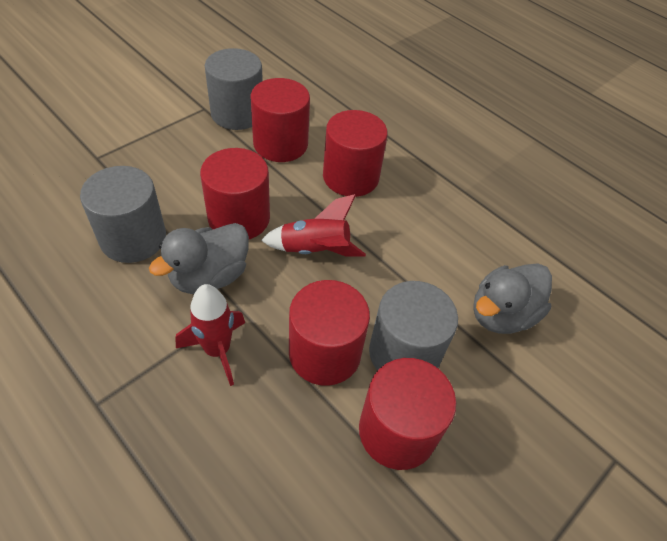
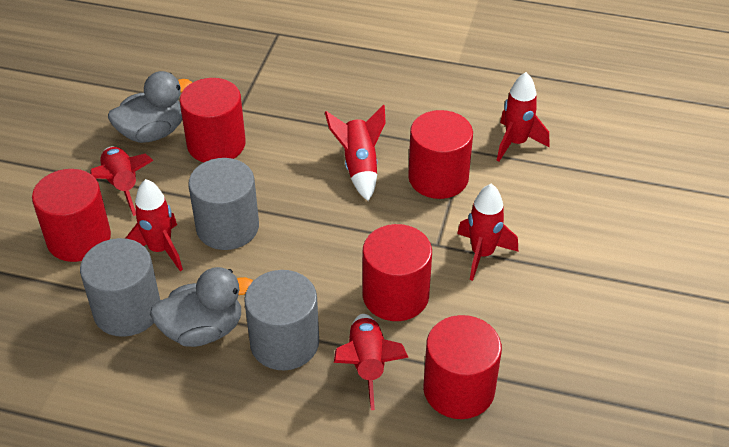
red rocket: 2 -> 6

